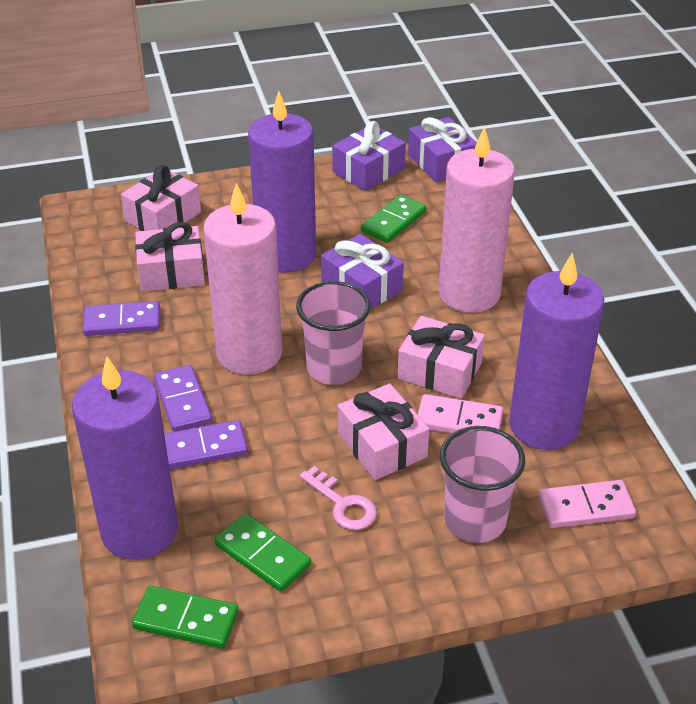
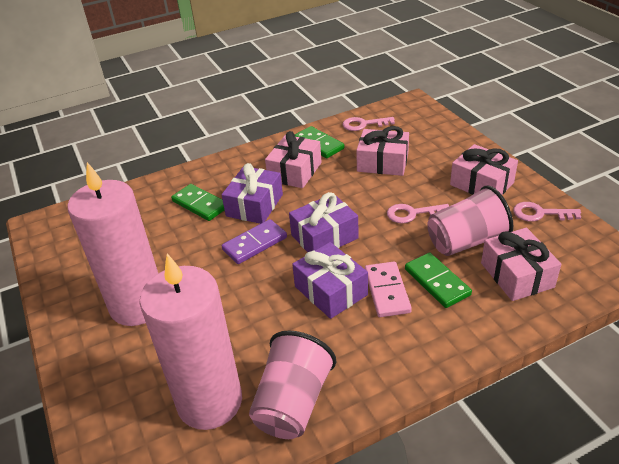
pink domino: 2 -> 1
pink key: 1 -> 3
purple candle: 3 -> 0
purple domino: 3 -> 1

